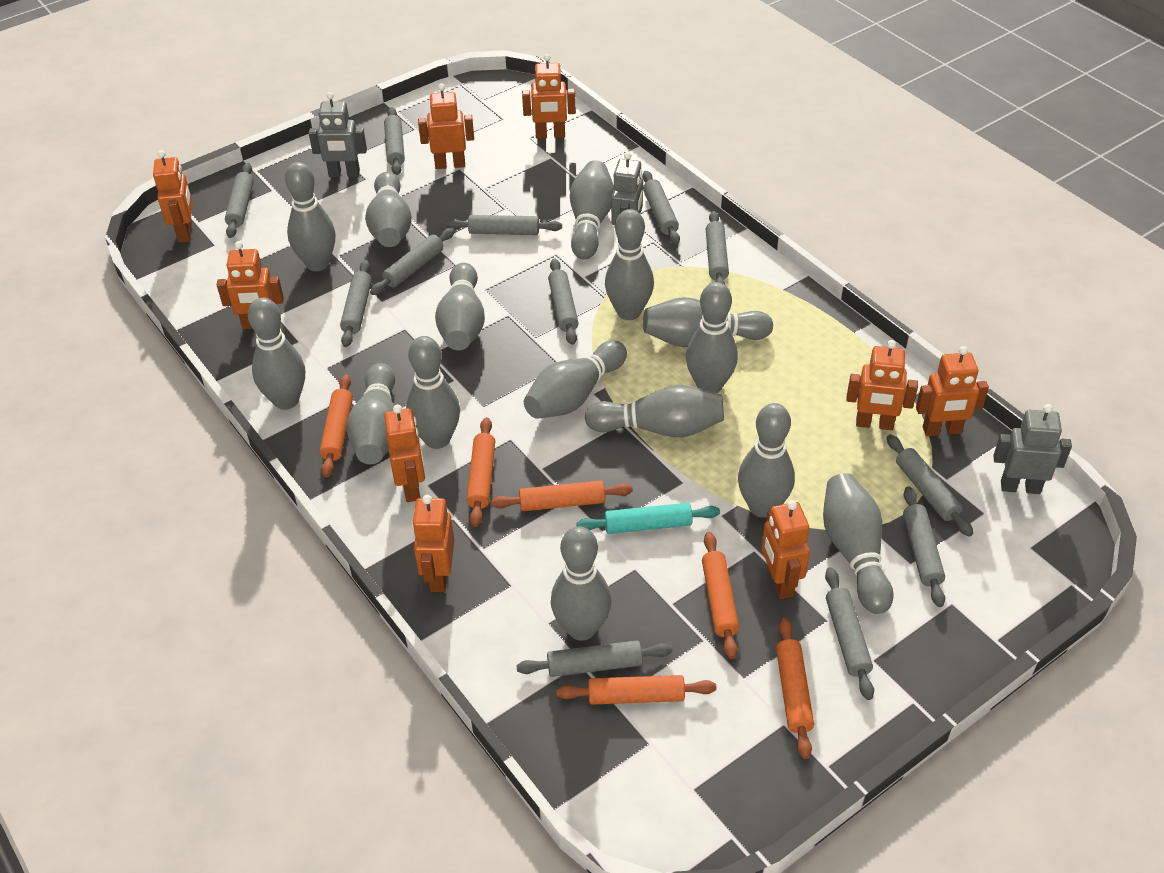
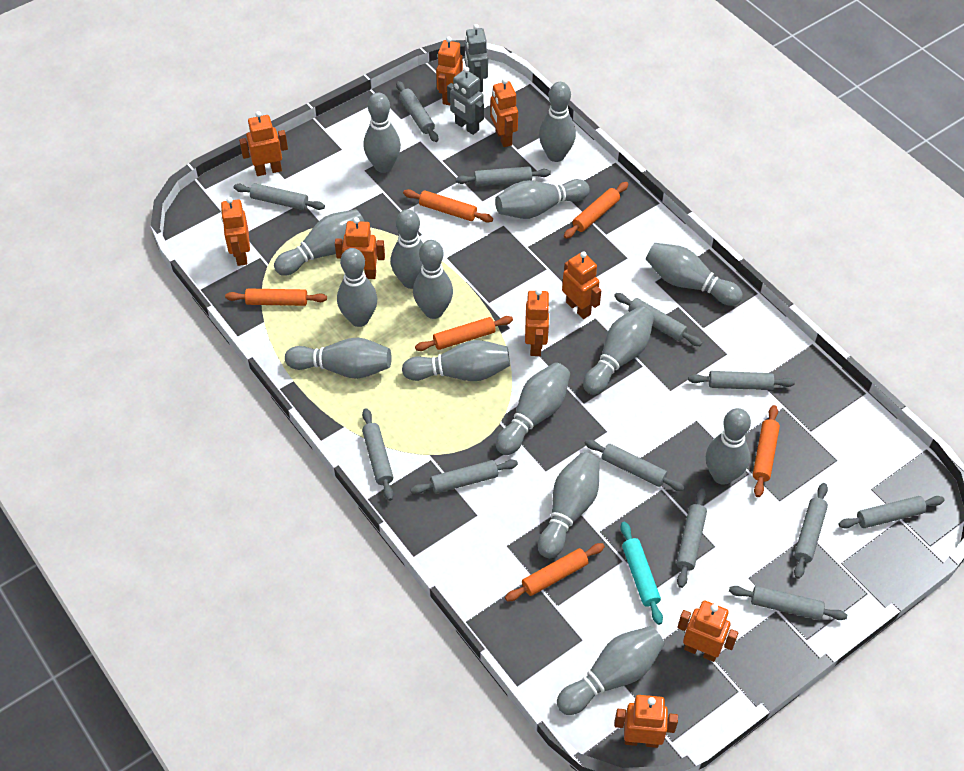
grey robot: 3 -> 2

